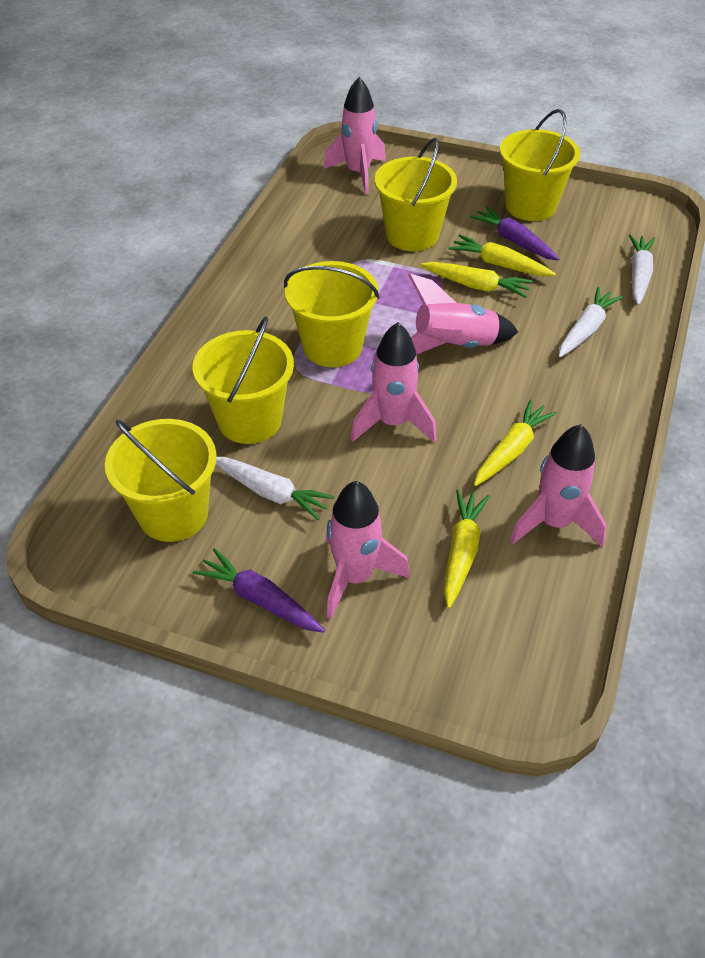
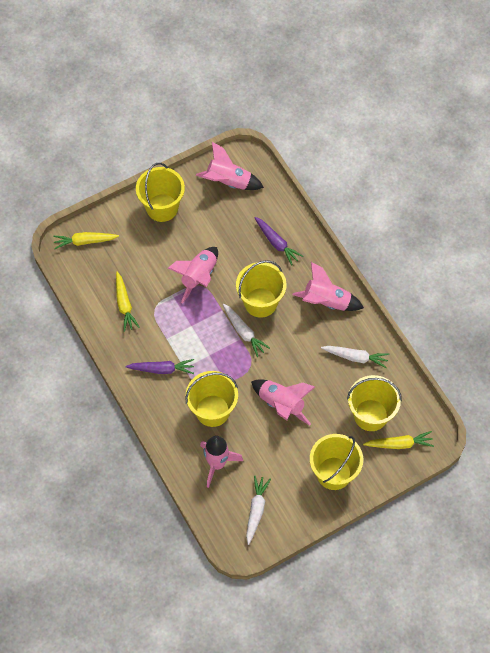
yellow carrot: 4 -> 3

